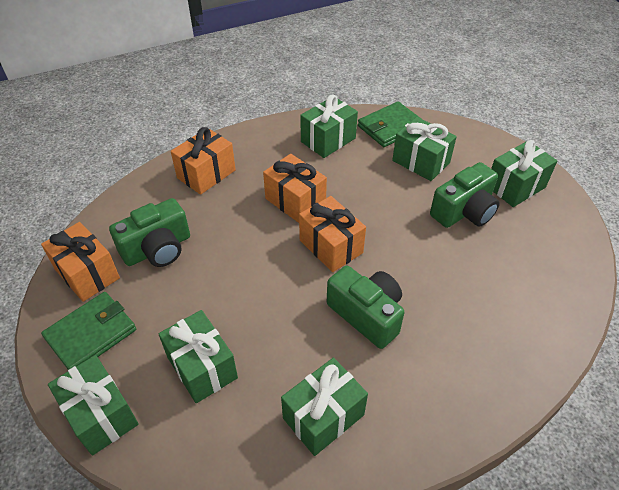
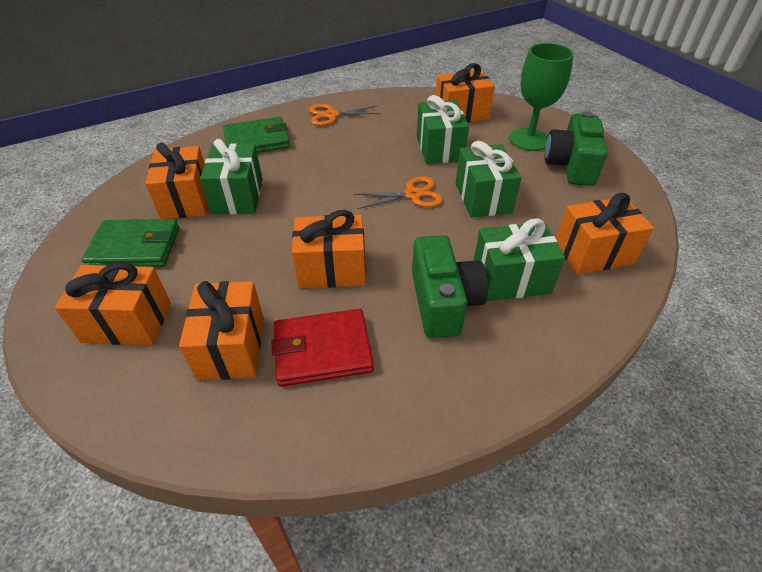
green camera: 3 -> 2
green gift: 6 -> 4
green goblet: 0 -> 1
orange gift: 4 -> 6
orange scissors: 0 -> 2
red wallet: 0 -> 1

